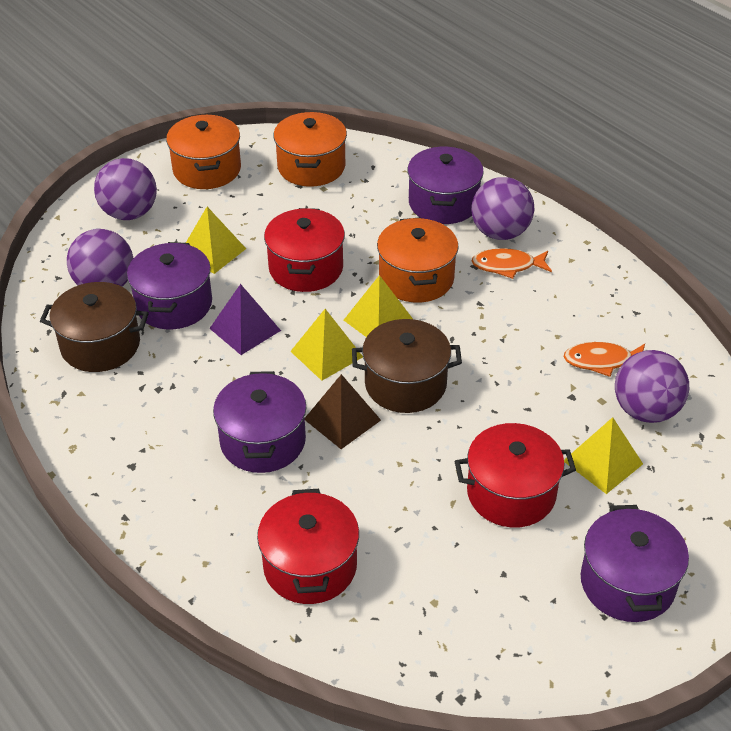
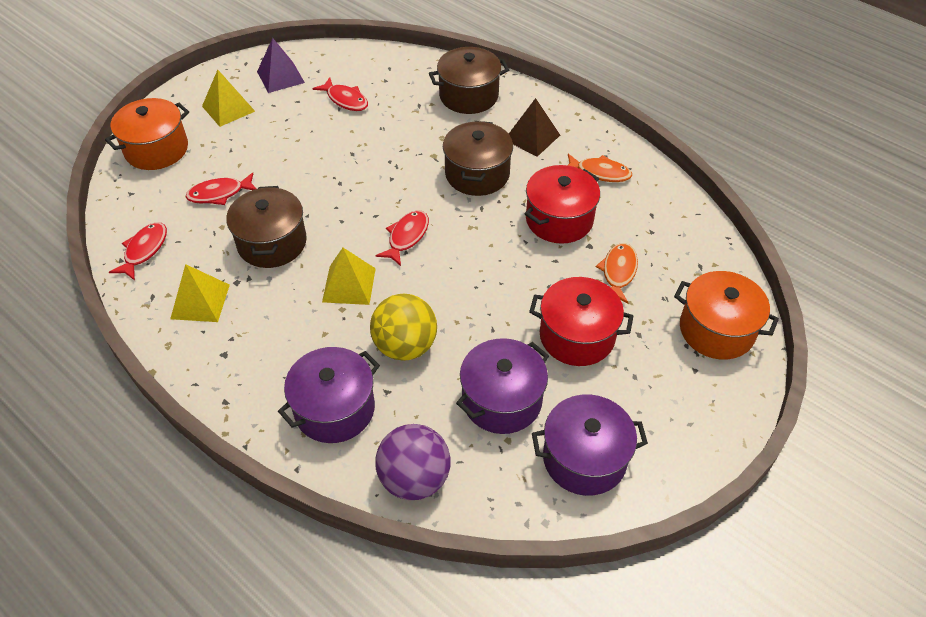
brown pot: 2 -> 3
orange pot: 3 -> 2
purple ball: 4 -> 1
purple pot: 4 -> 3
red fish: 0 -> 4
red pot: 3 -> 2
yellow ball: 0 -> 1
yellow pyramid: 4 -> 3

